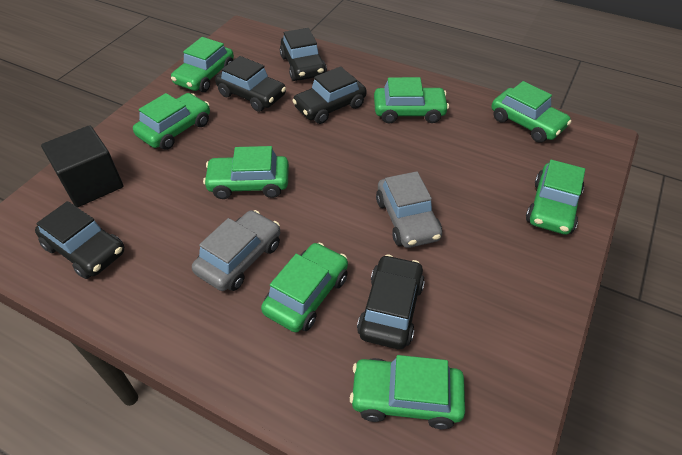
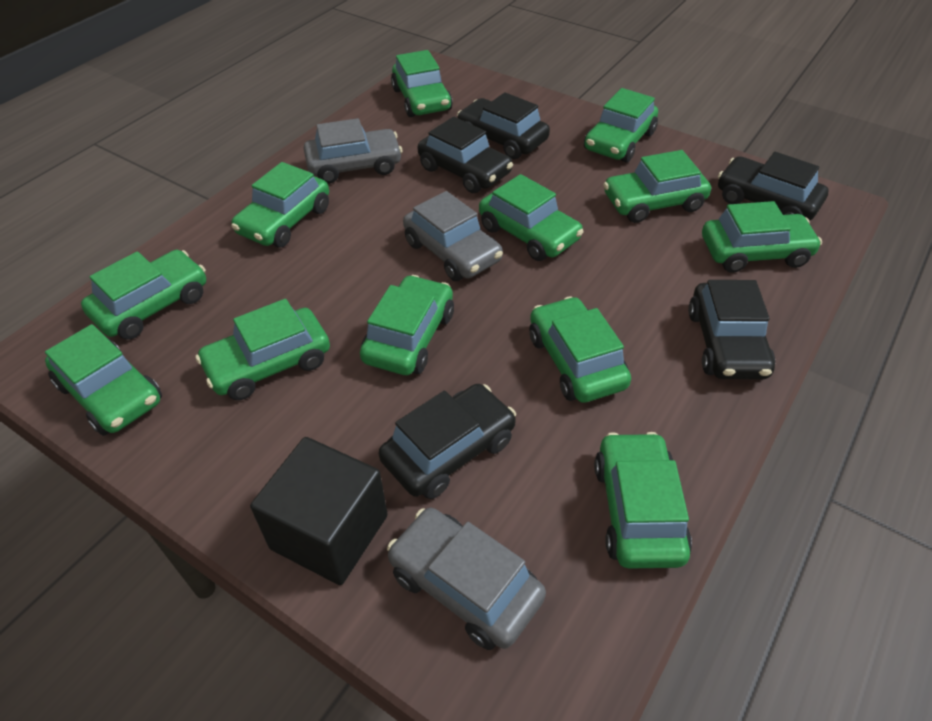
green car: 8 -> 12
grey car: 2 -> 3

